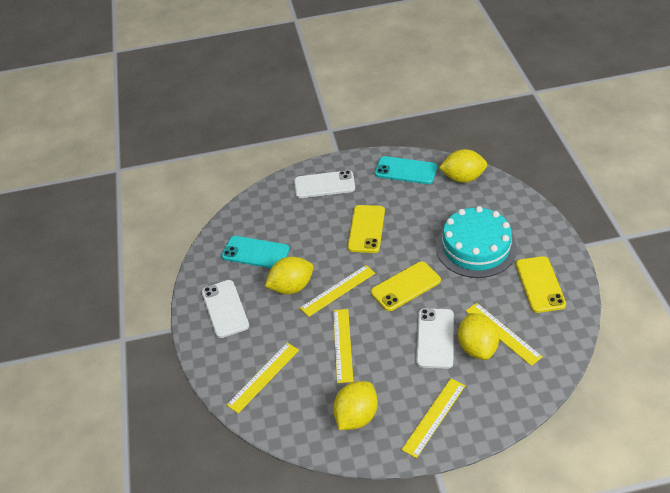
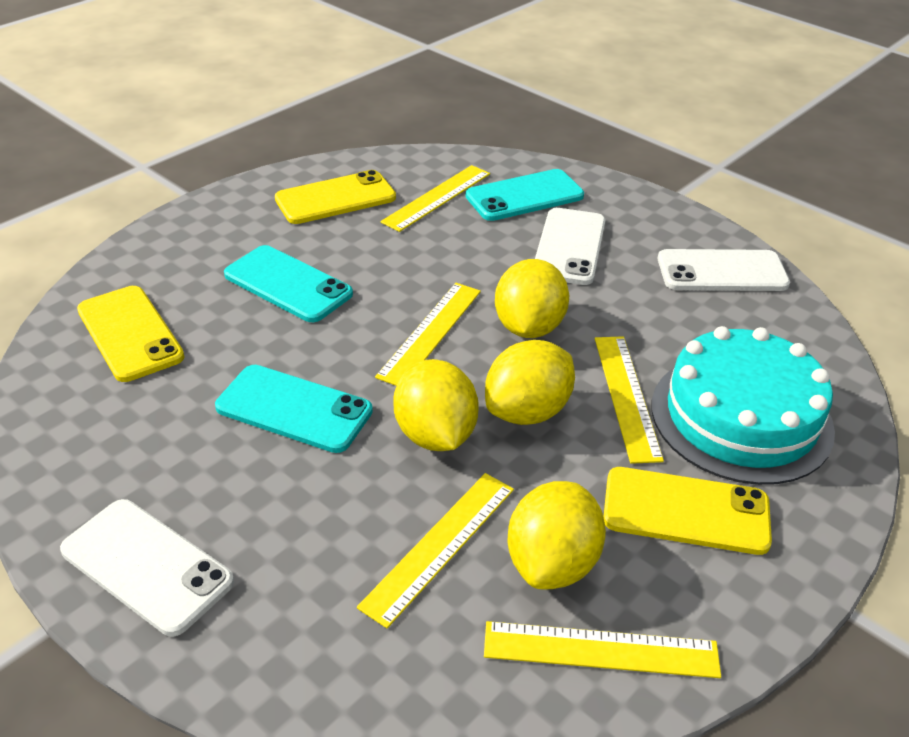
turquoise phone: 2 -> 3

